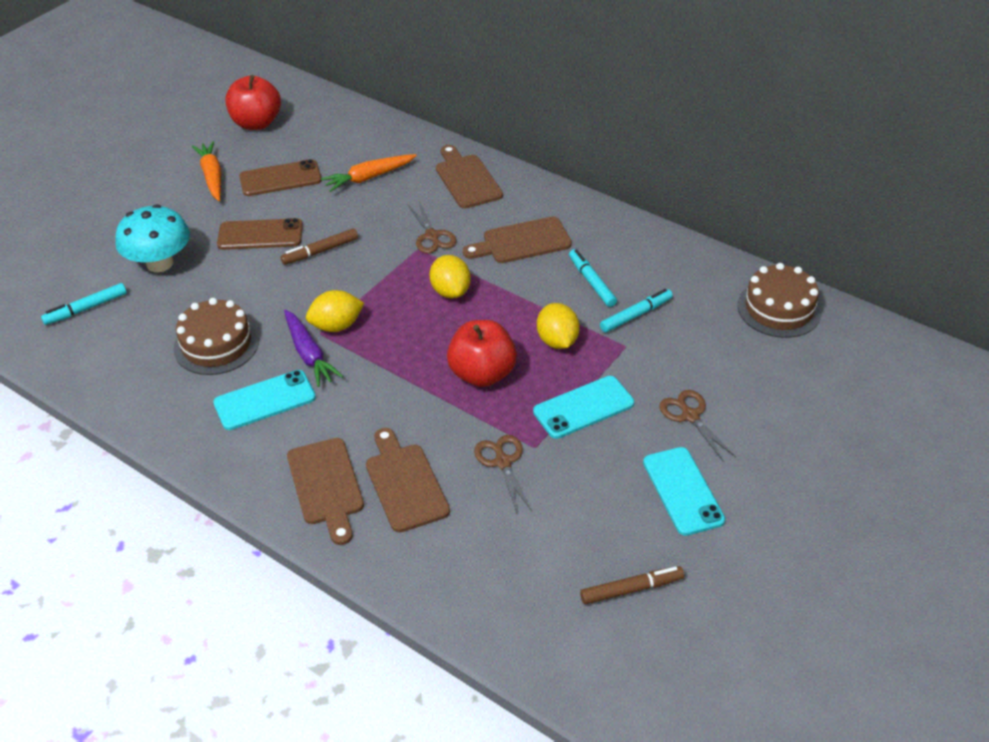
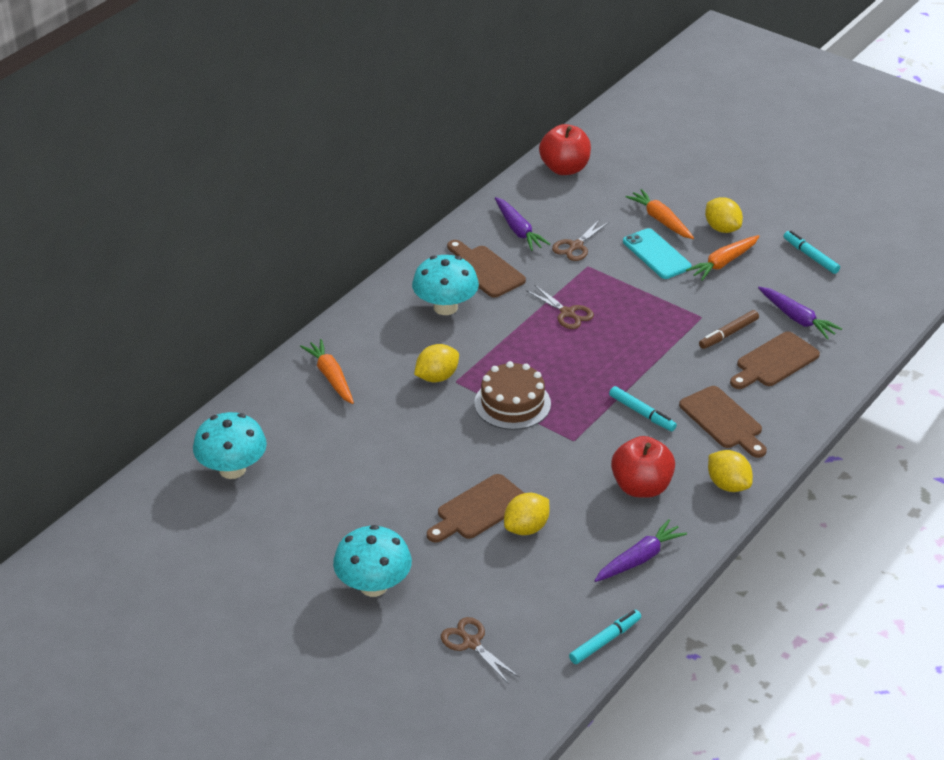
brown cake: 2 -> 1
brown marker: 2 -> 1
brown phone: 2 -> 0
orange carrot: 2 -> 3
purple carrot: 1 -> 3
turquoise mushroom: 1 -> 3
turquoise phone: 3 -> 1
yellow lemon: 3 -> 4

